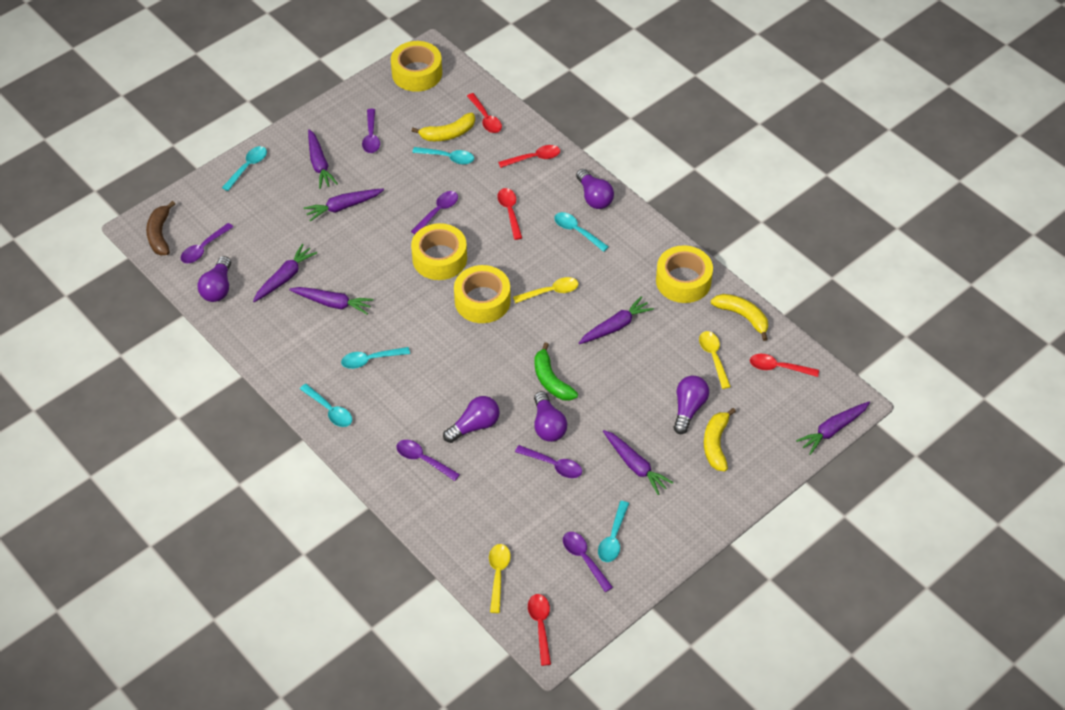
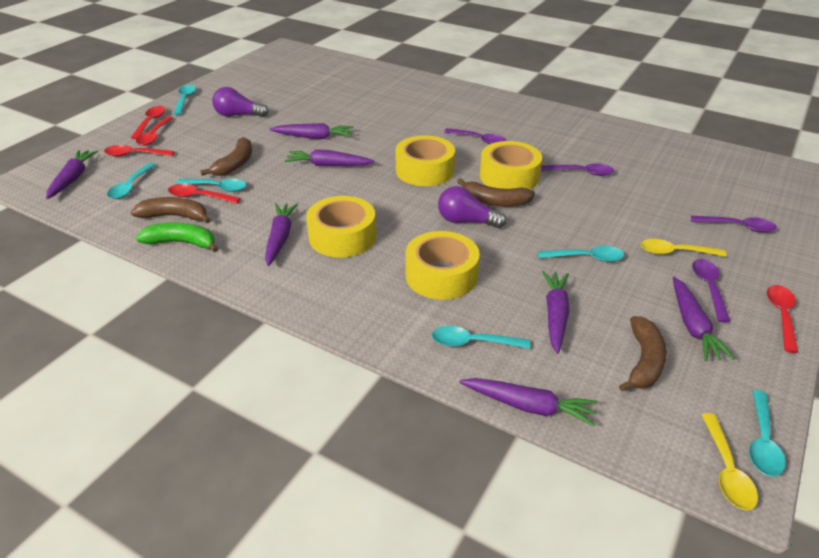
brown banana: 1 -> 4
purple light bulb: 5 -> 2
purple spoon: 6 -> 4
yellow banana: 3 -> 0
yellow spoon: 3 -> 2

